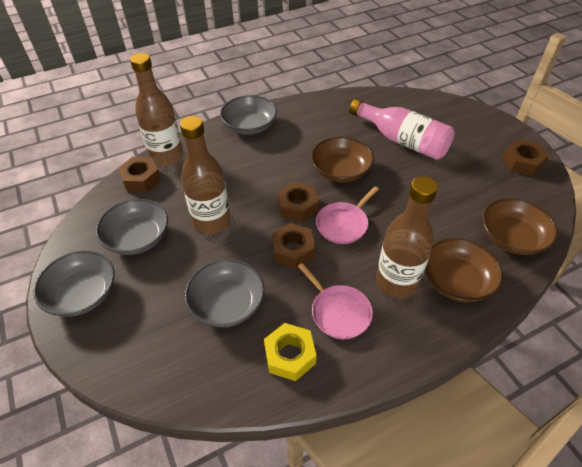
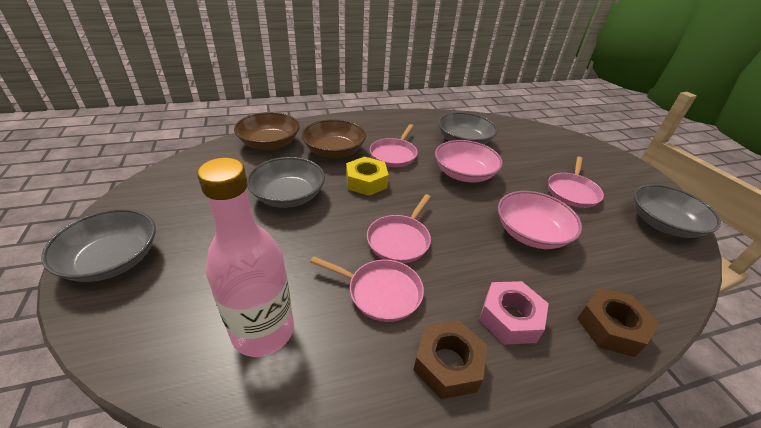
brown bottle: 3 -> 0
brown bowl: 3 -> 2
brown nut: 4 -> 2
pink bowl: 0 -> 2
pink nut: 0 -> 1
pink pan: 2 -> 4

